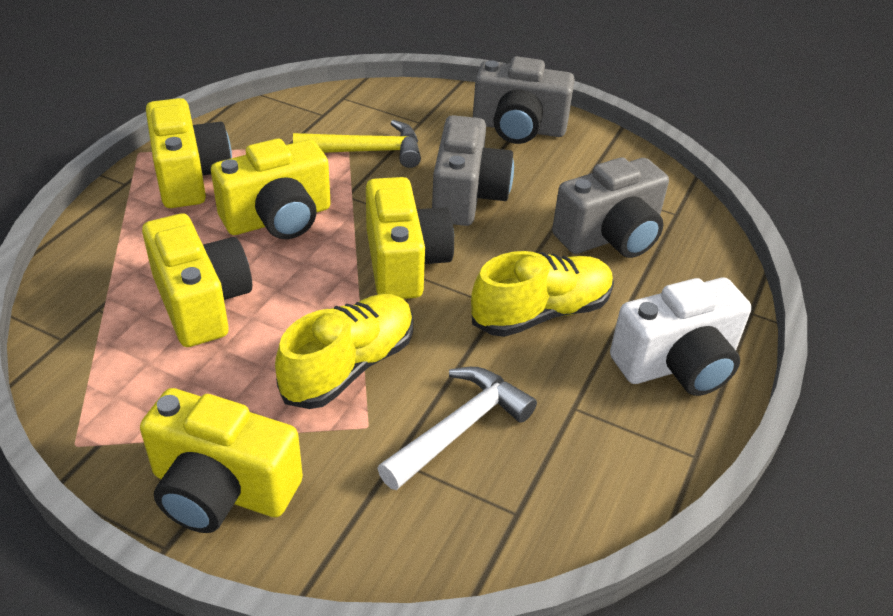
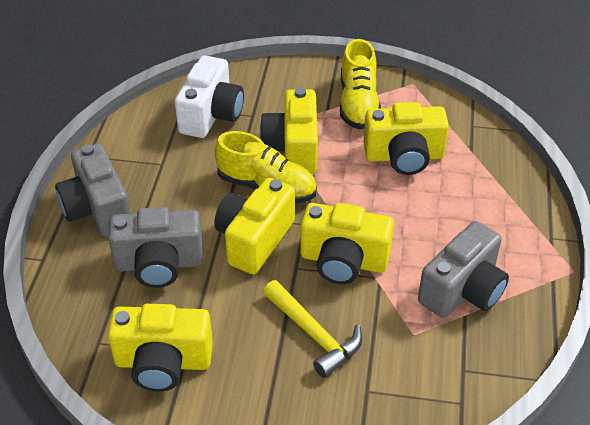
white hammer: 1 -> 0

